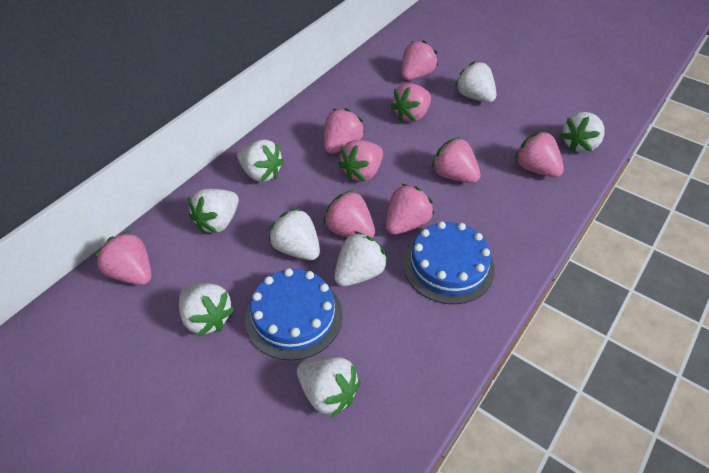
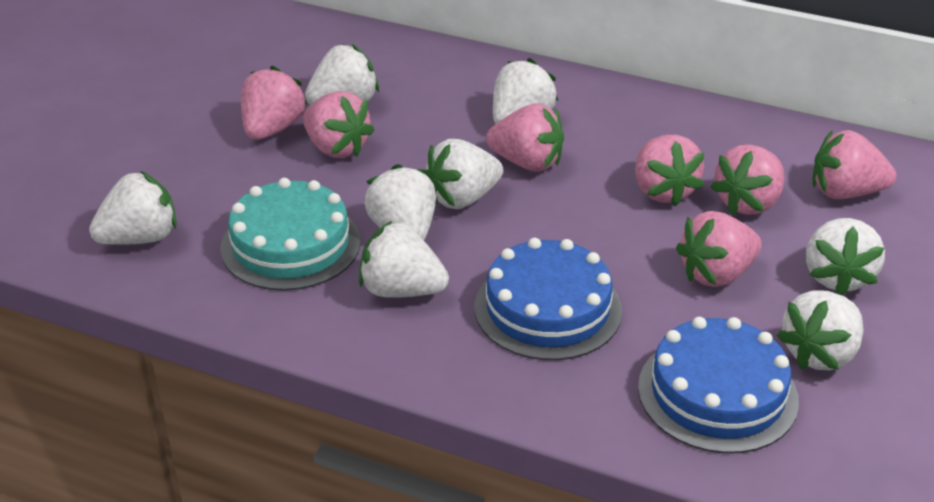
pink strawberry: 9 -> 7
turquoise cake: 0 -> 1

